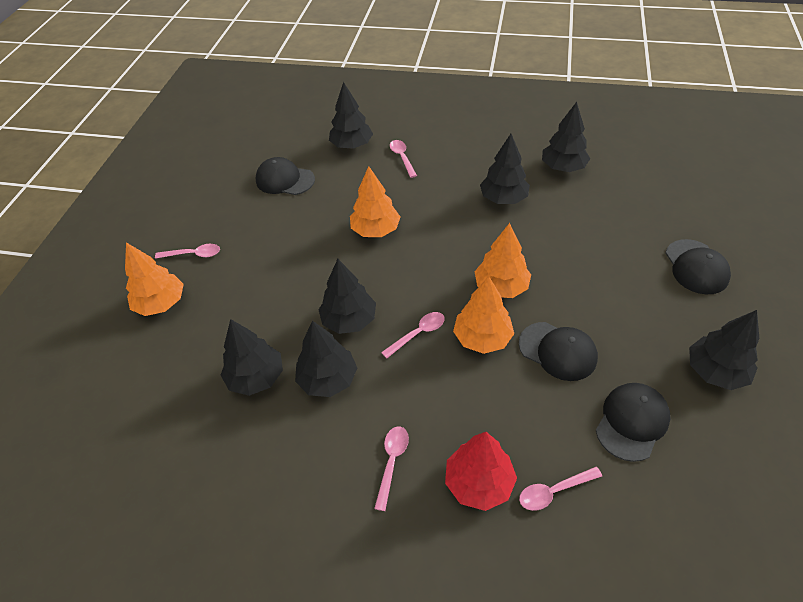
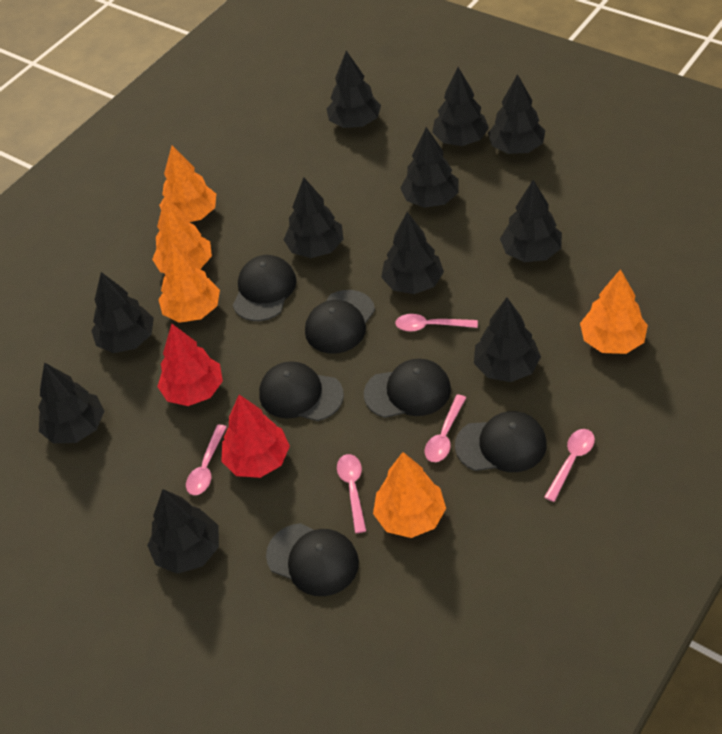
black cap: 4 -> 6
black tree: 7 -> 11
orange tree: 4 -> 5
red tree: 1 -> 2

